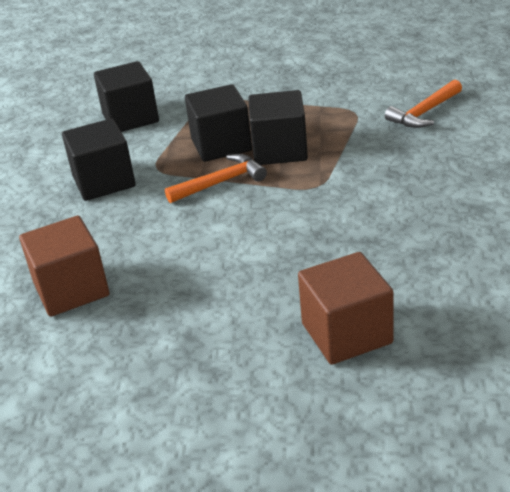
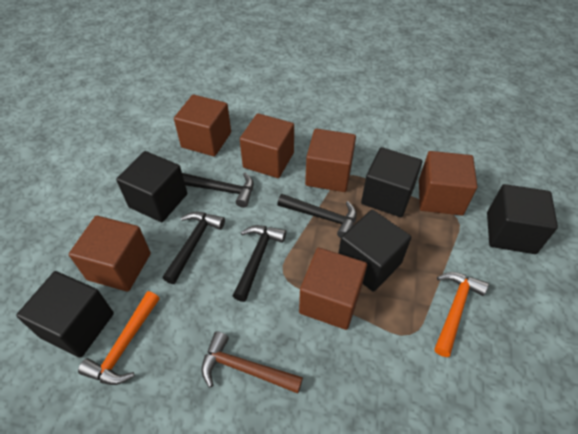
black cube: 4 -> 5
black hammer: 0 -> 4
brown cube: 2 -> 6
brown hammer: 0 -> 1

